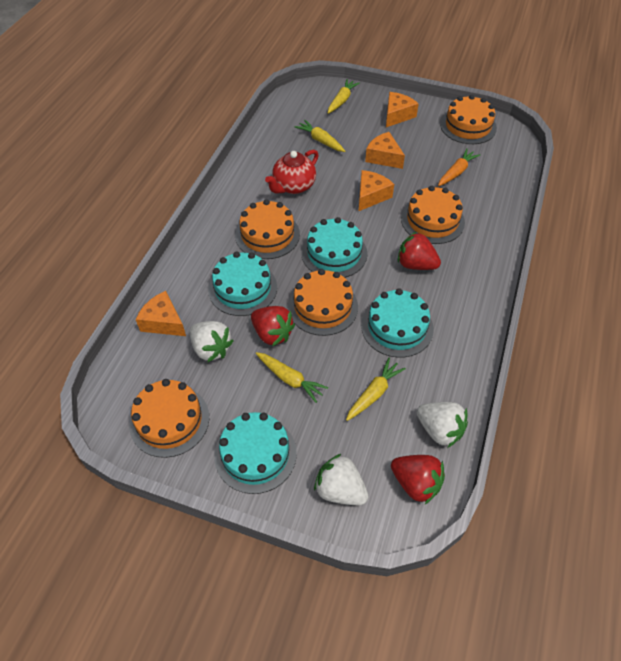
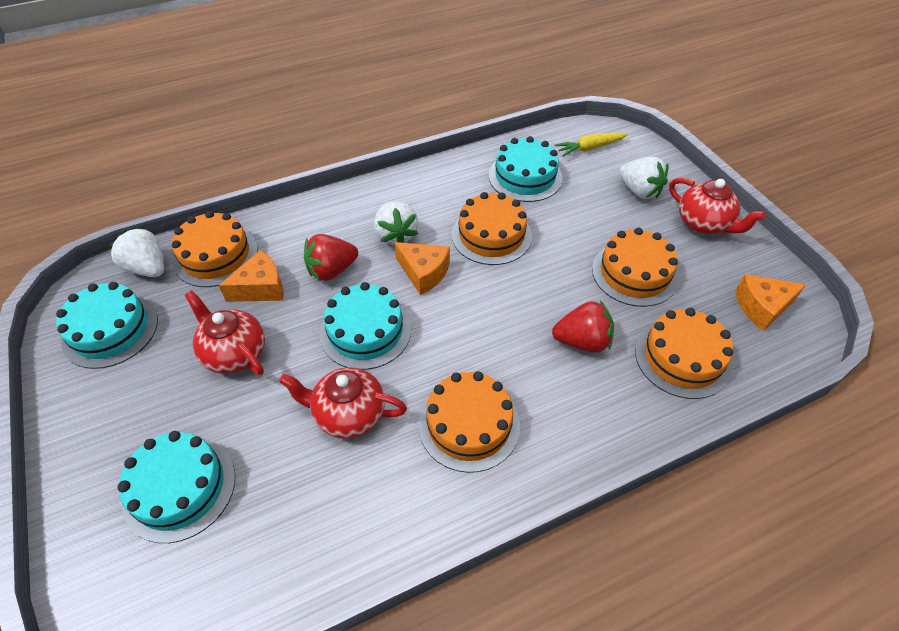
orange carrot: 1 -> 0
orange cheese: 4 -> 3
red strawberry: 3 -> 2
red teapot: 1 -> 3
yellow carrot: 4 -> 1

